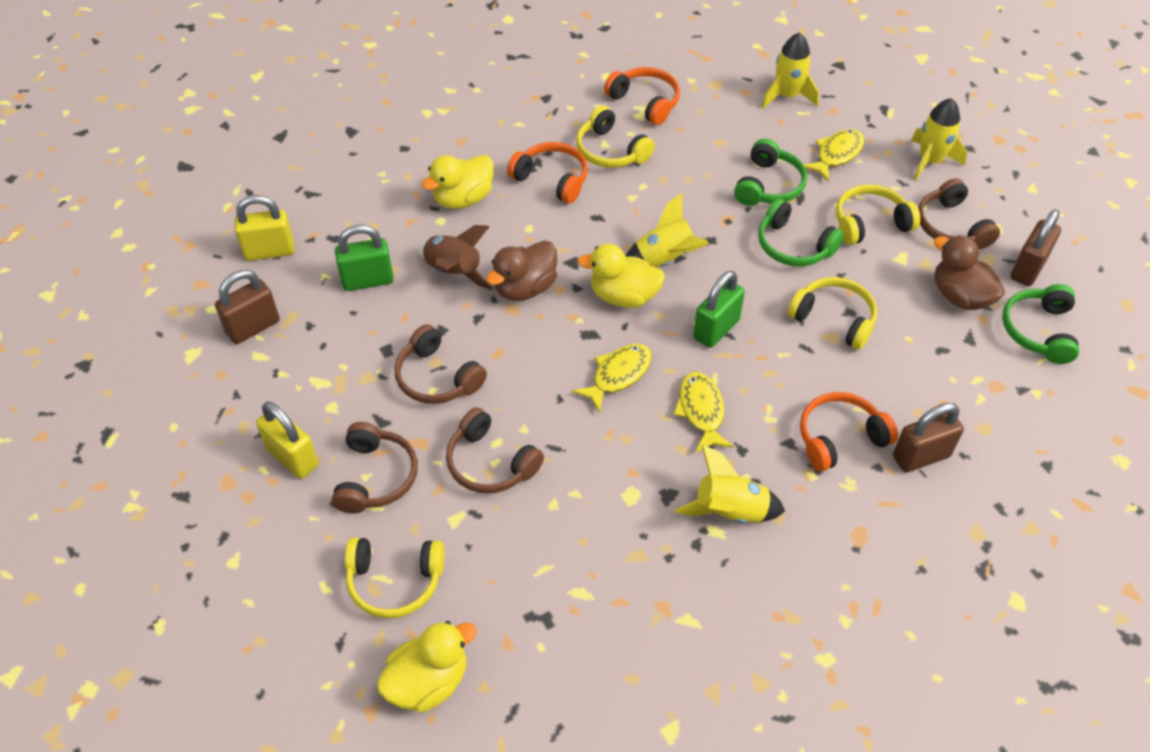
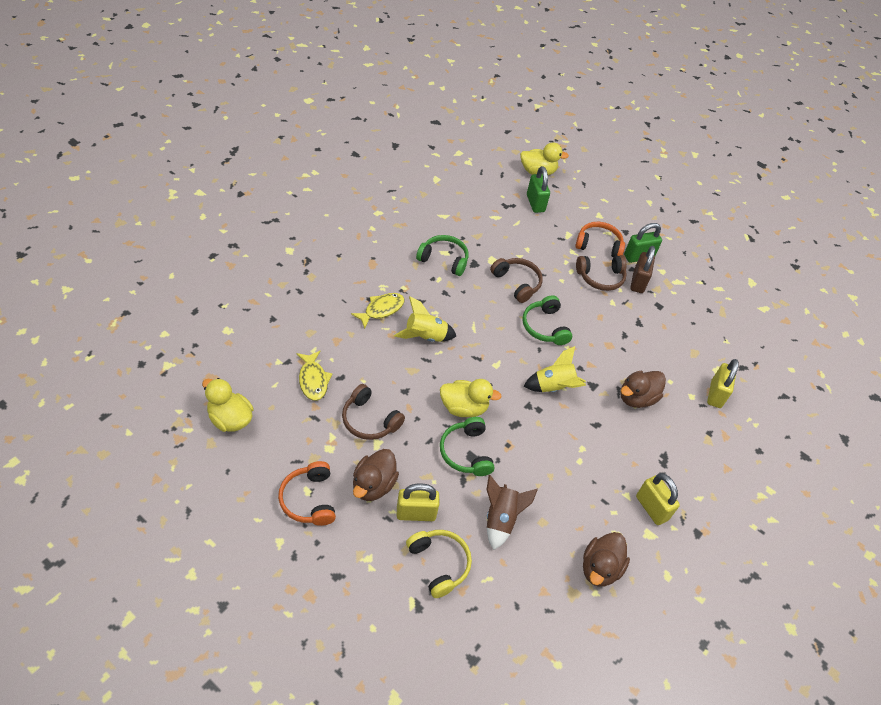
brown duck: 2 -> 3
brown headphones: 4 -> 3
brown padlock: 3 -> 1
orange headphones: 3 -> 2
yellow fish: 3 -> 2
yellow headphones: 4 -> 1
yellow padlock: 2 -> 3
yellow rocket: 4 -> 2

